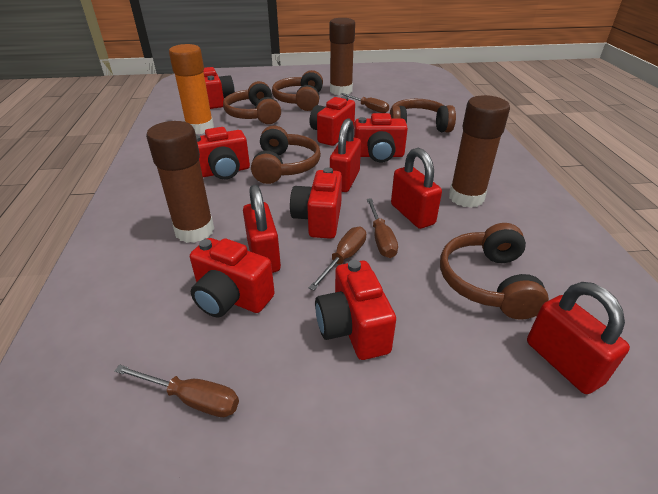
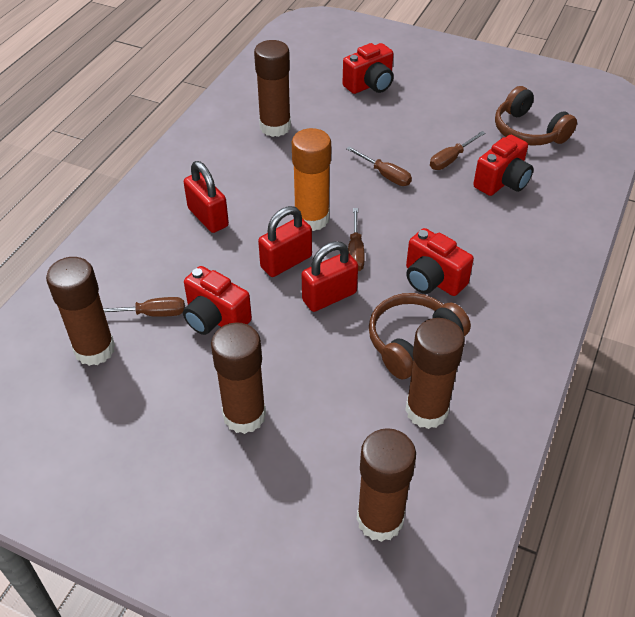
brown glue stick: 3 -> 5
brown headphones: 5 -> 2
red camera: 7 -> 4
red padlock: 4 -> 3

